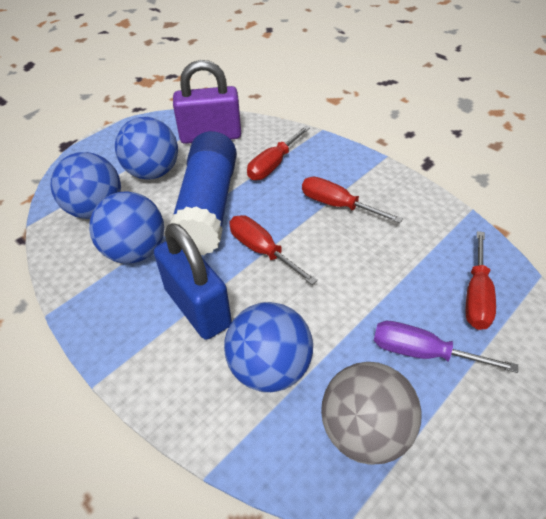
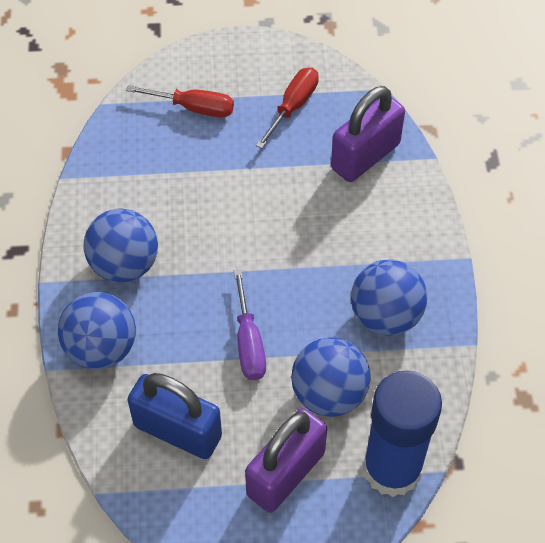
grey ball: 1 -> 0
purple padlock: 1 -> 2
red screwdriver: 4 -> 2

